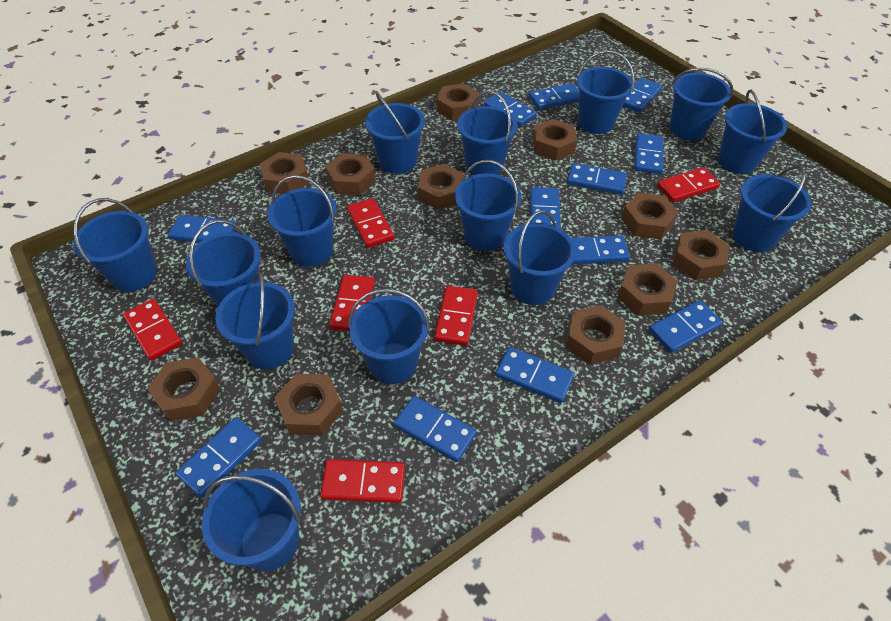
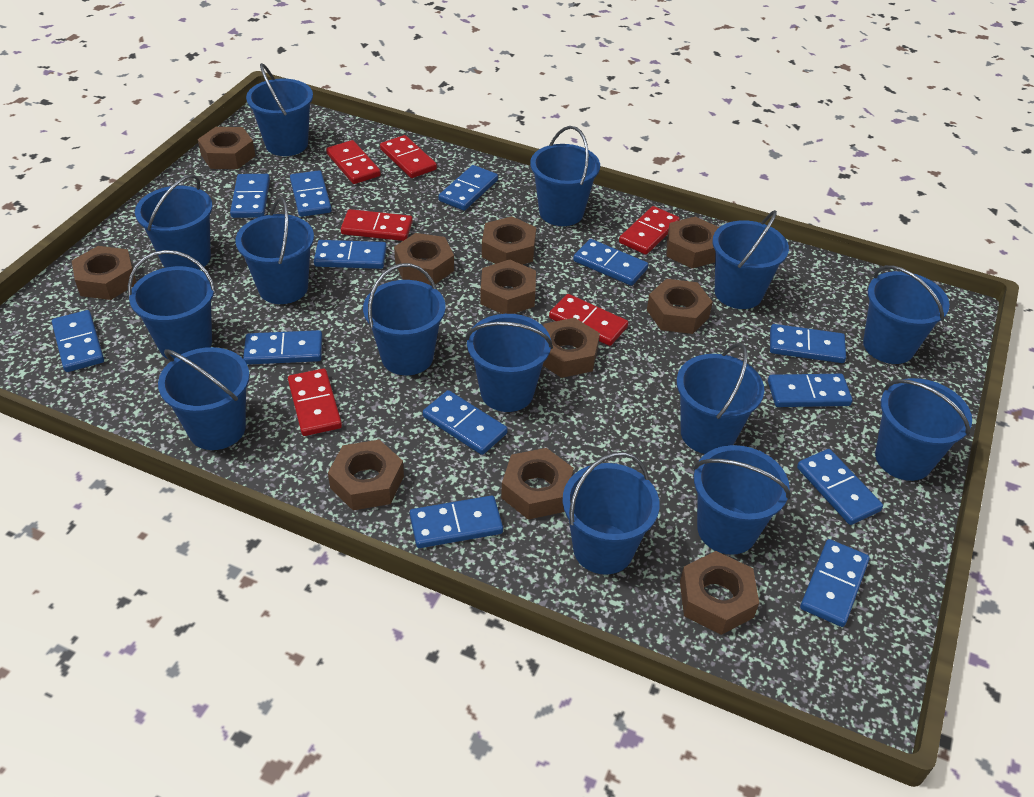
blue domino: 12 -> 13

